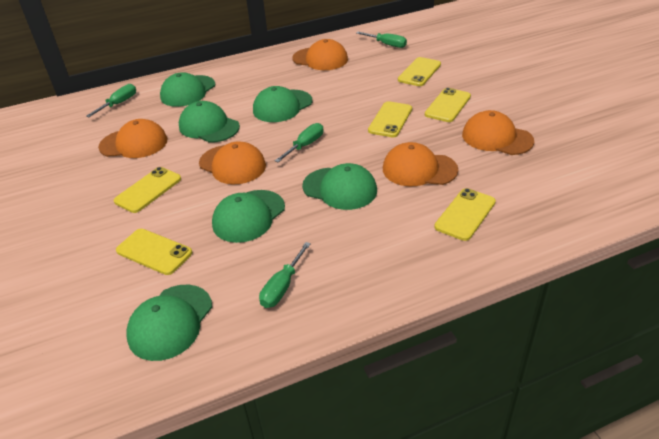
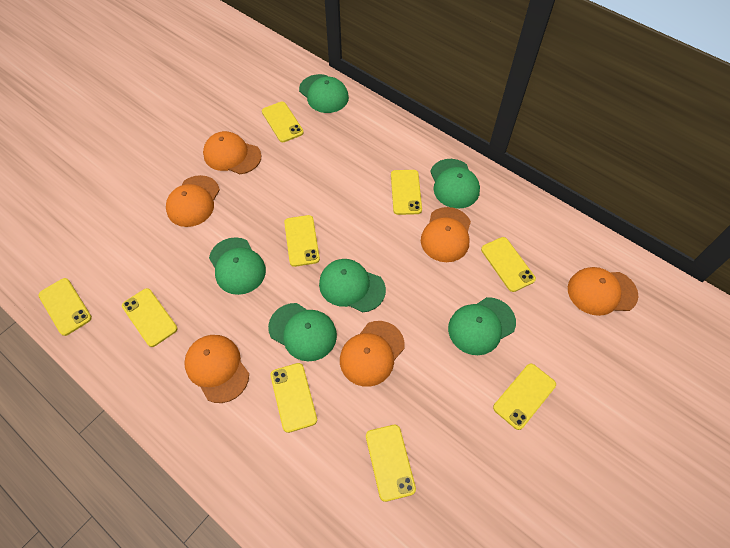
green screwdriver: 4 -> 0
orange cap: 5 -> 6
yellow phone: 6 -> 9

